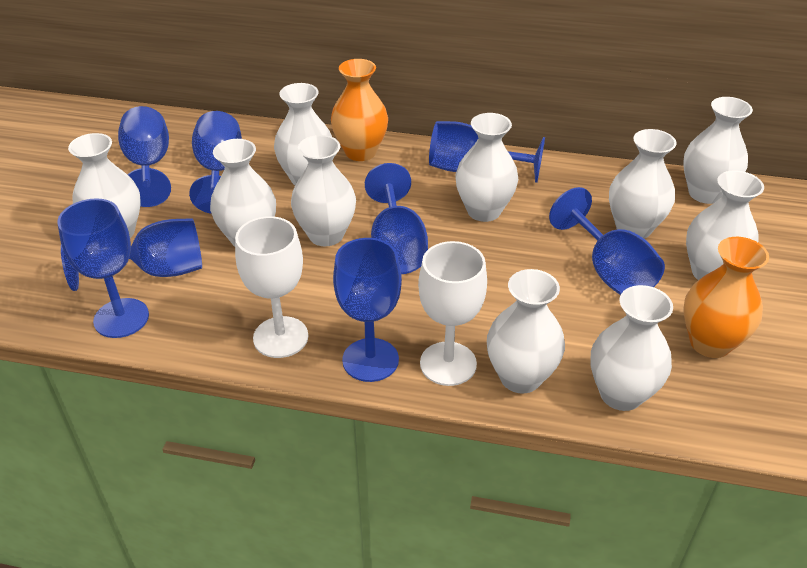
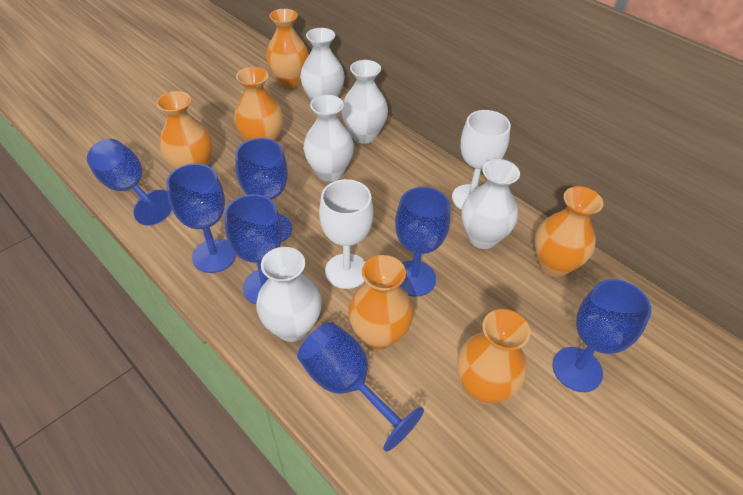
blue goblet: 8 -> 7
orange vase: 2 -> 6
white vase: 10 -> 5

